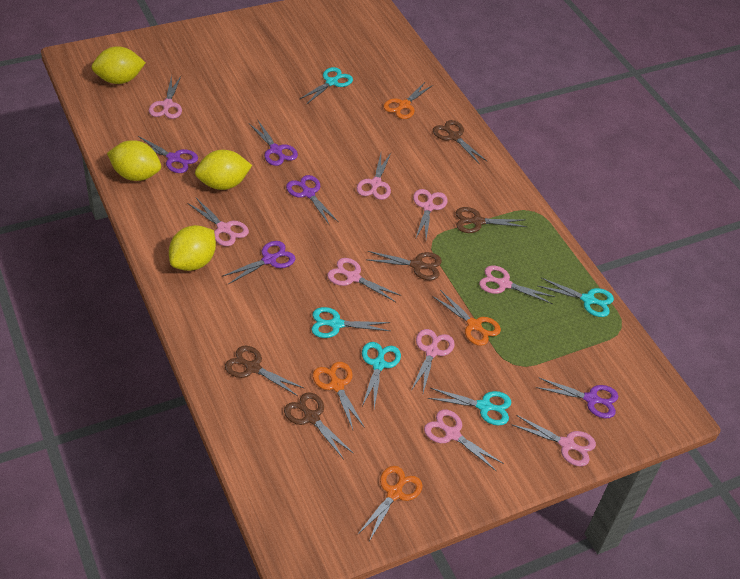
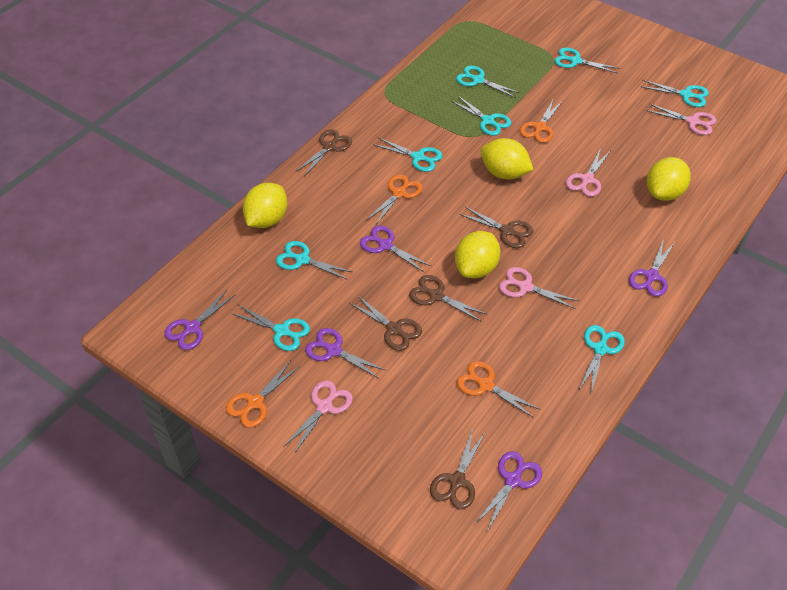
pink scissors: 9 -> 4
turquoise scissors: 5 -> 8

